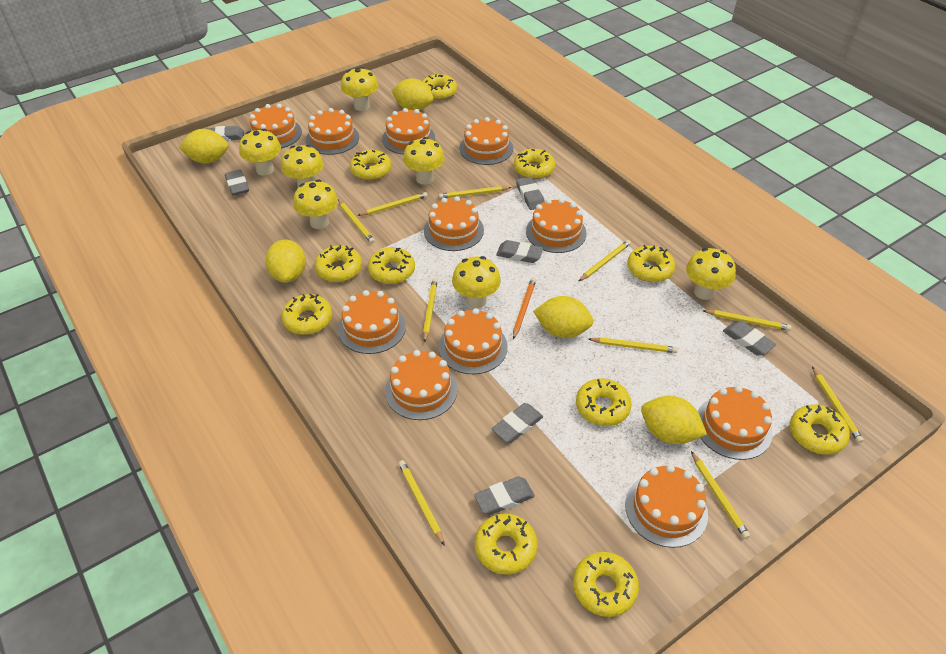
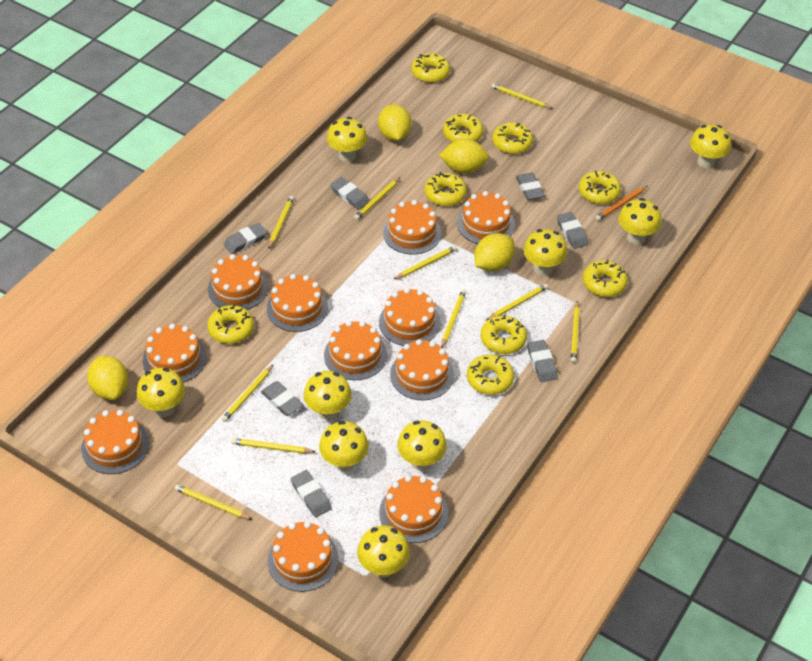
yellow donut: 11 -> 9
yellow lemon: 5 -> 4
yellow mushroom: 7 -> 9

